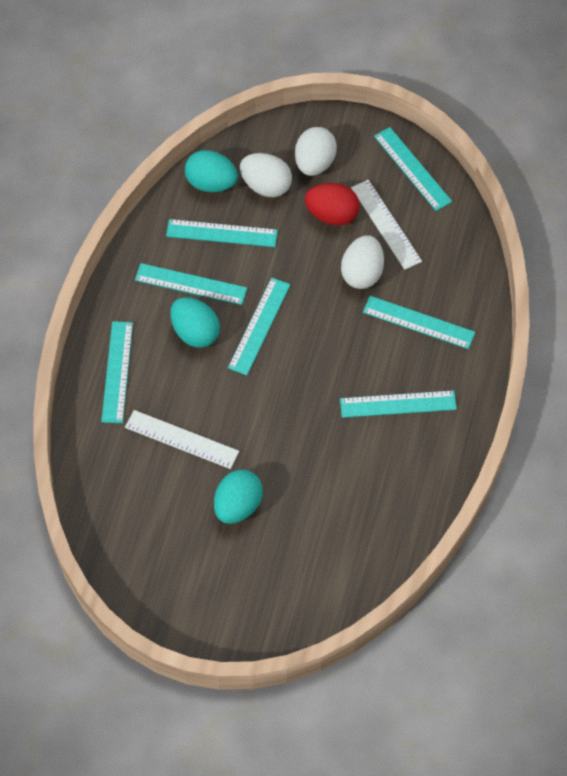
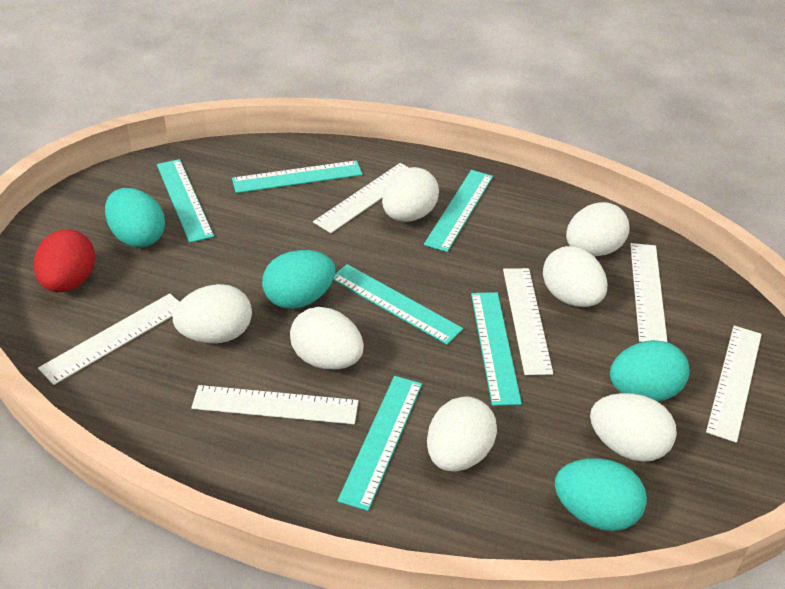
turquoise egg: 3 -> 4
turquoise ruler: 7 -> 6
white egg: 3 -> 7
white ruler: 2 -> 6

